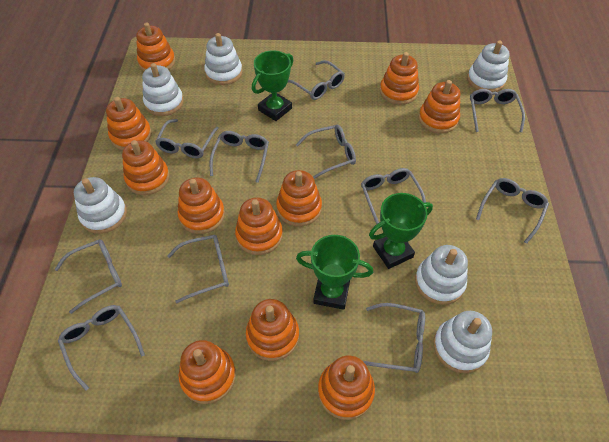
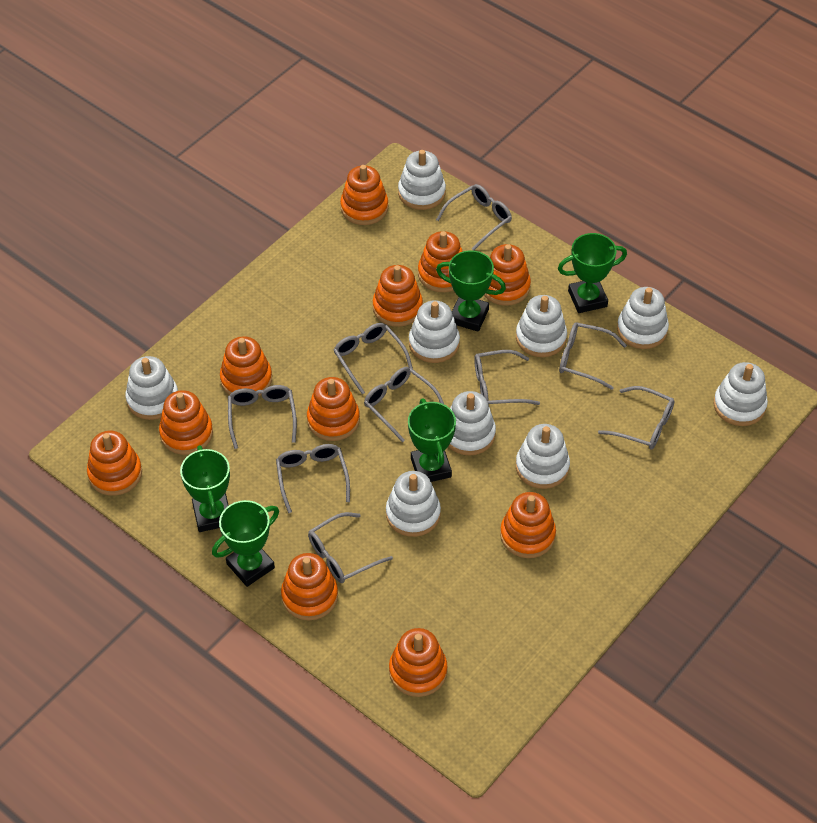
green trophy: 3 -> 5
grey glasses: 11 -> 9
white stacking toy: 6 -> 9

